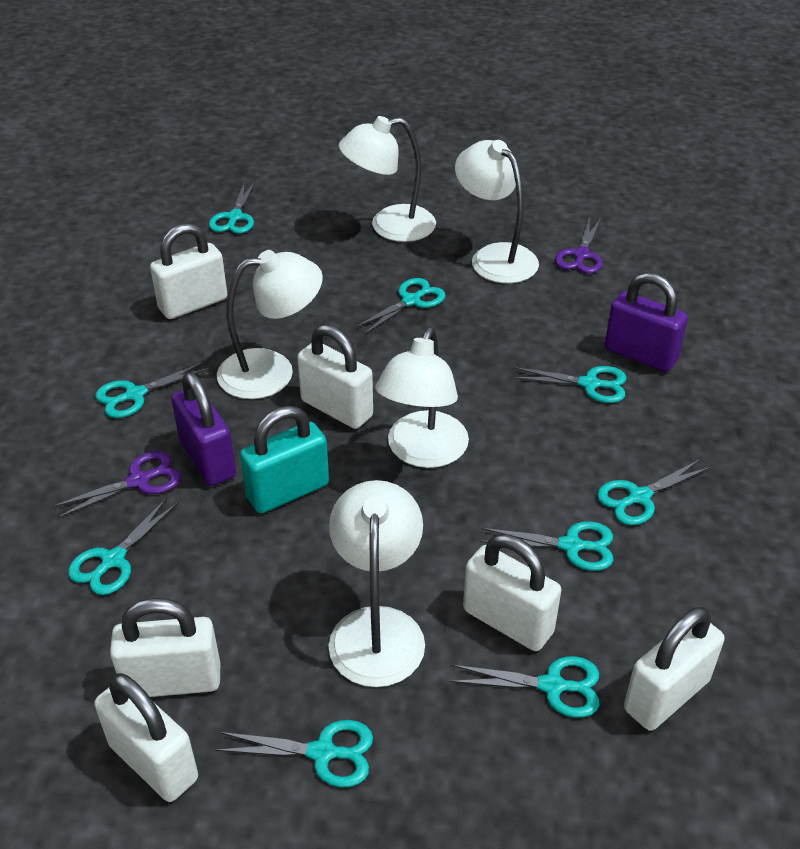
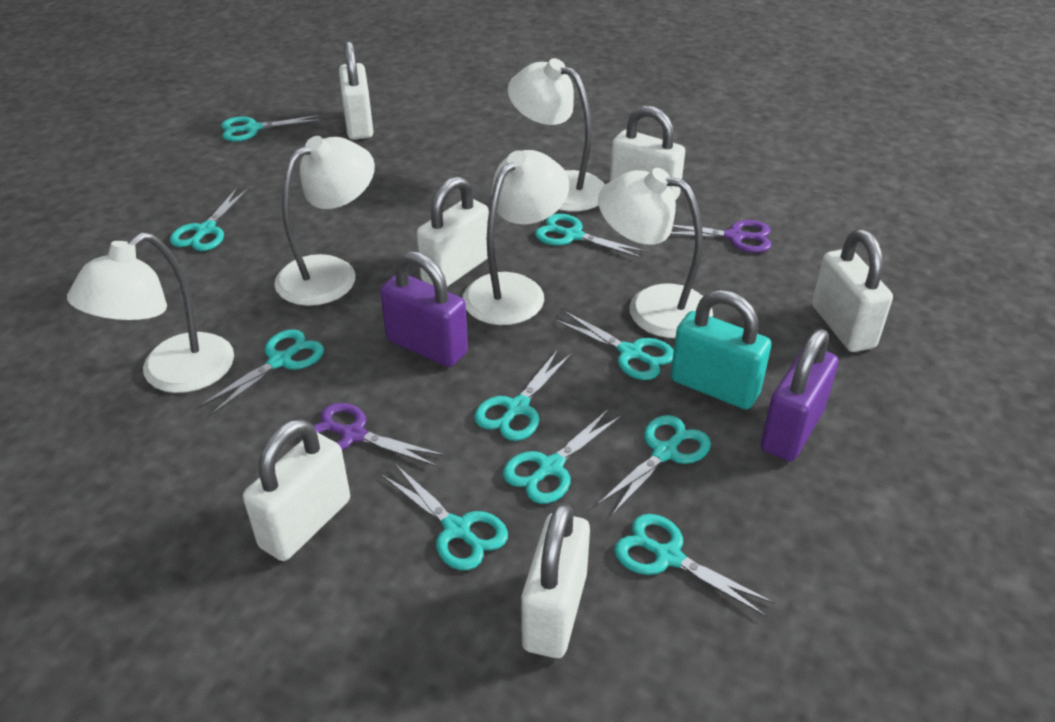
turquoise scissors: 9 -> 10

